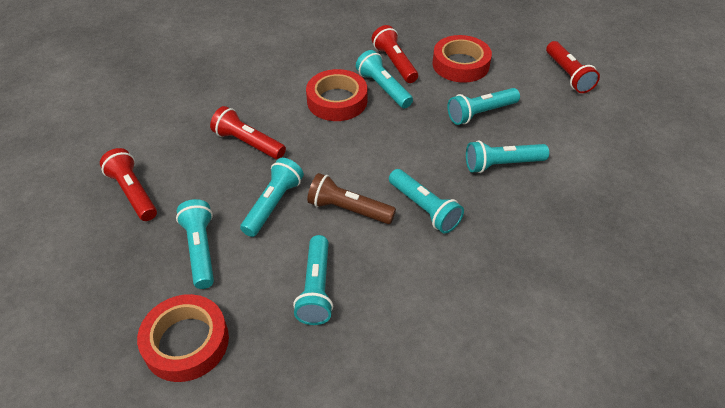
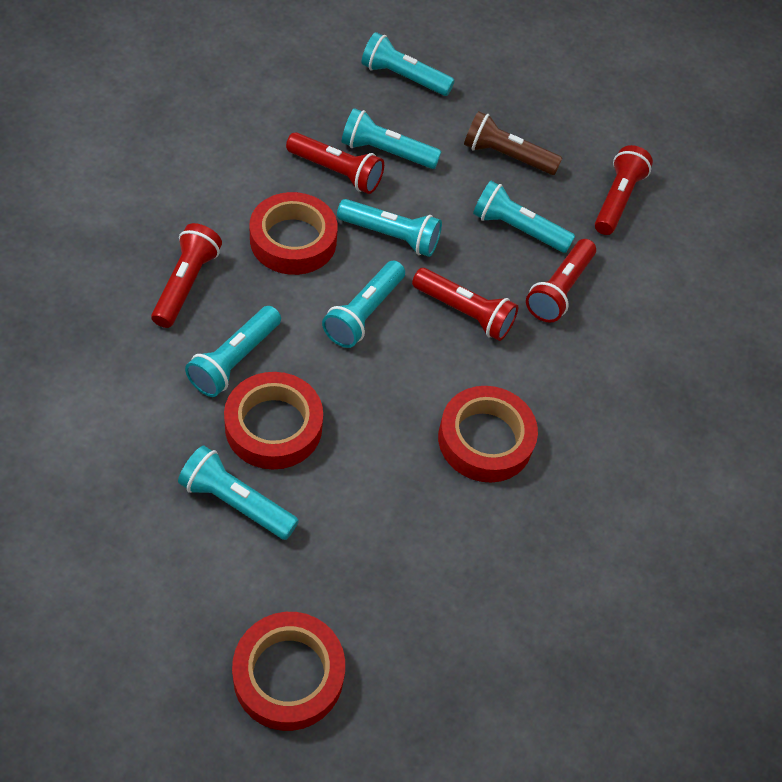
red flashlight: 4 -> 5
red tape: 3 -> 4

